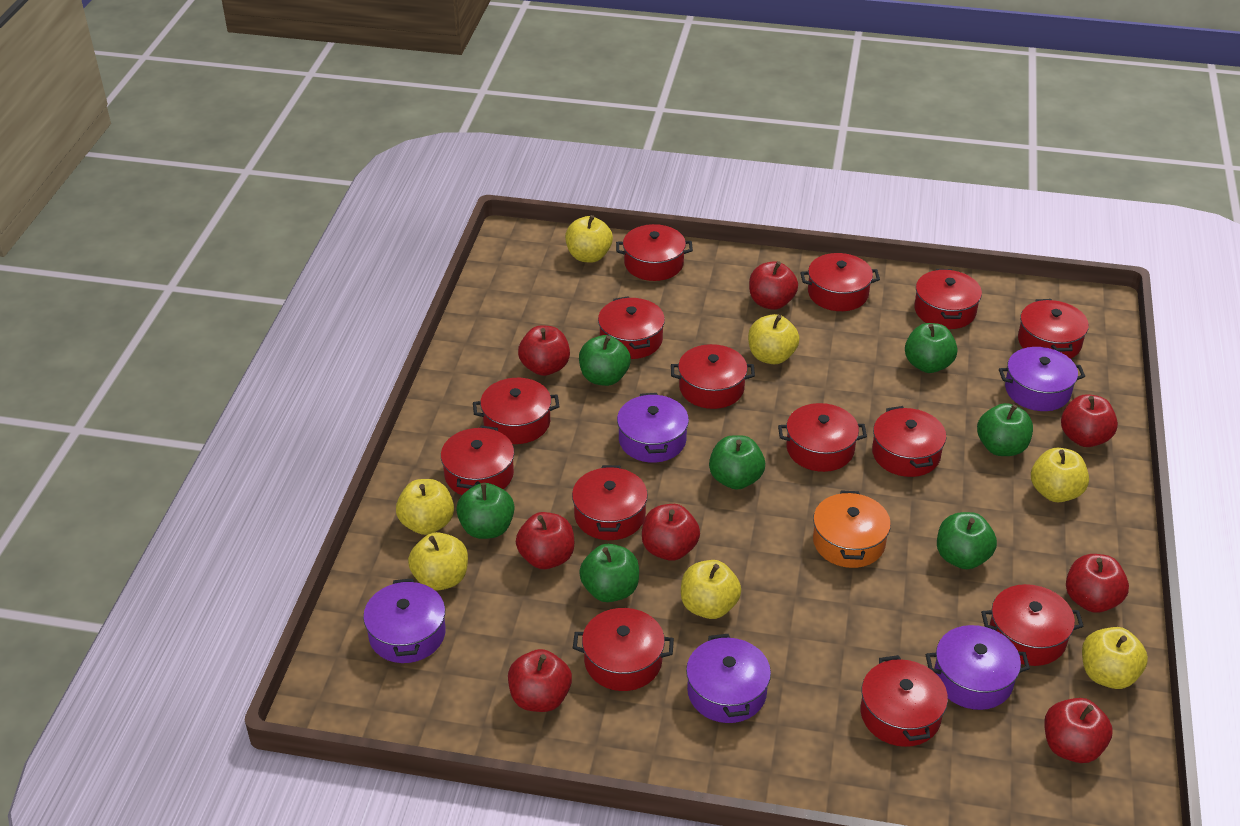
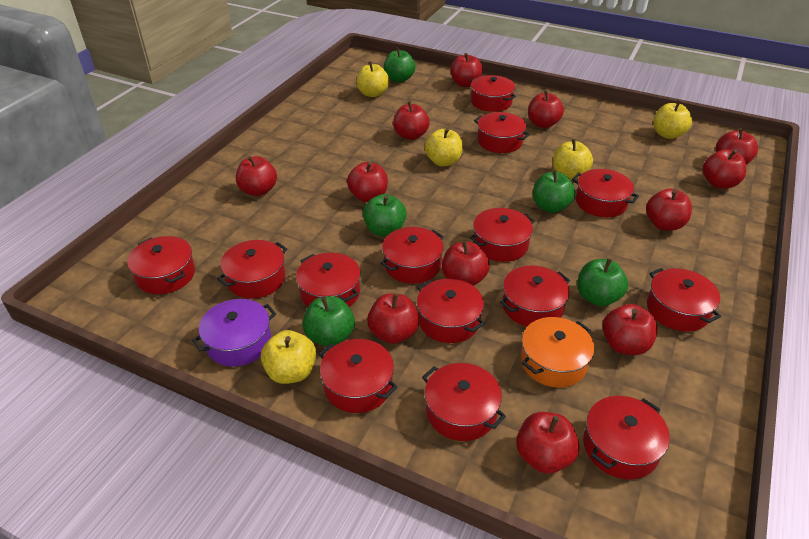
green apple: 7 -> 5
purple pot: 5 -> 1
red apple: 8 -> 12
yellow apple: 7 -> 5

